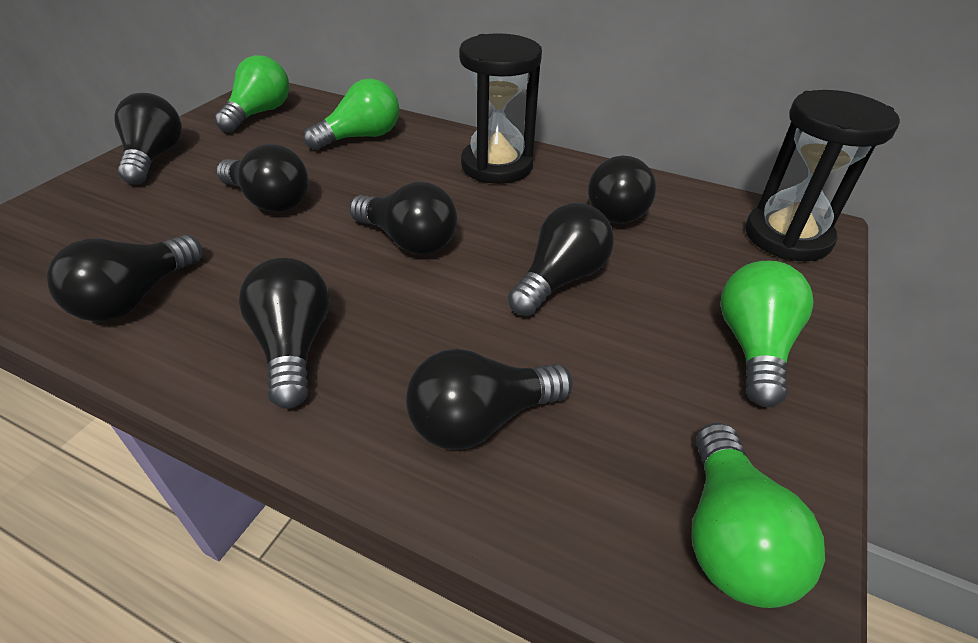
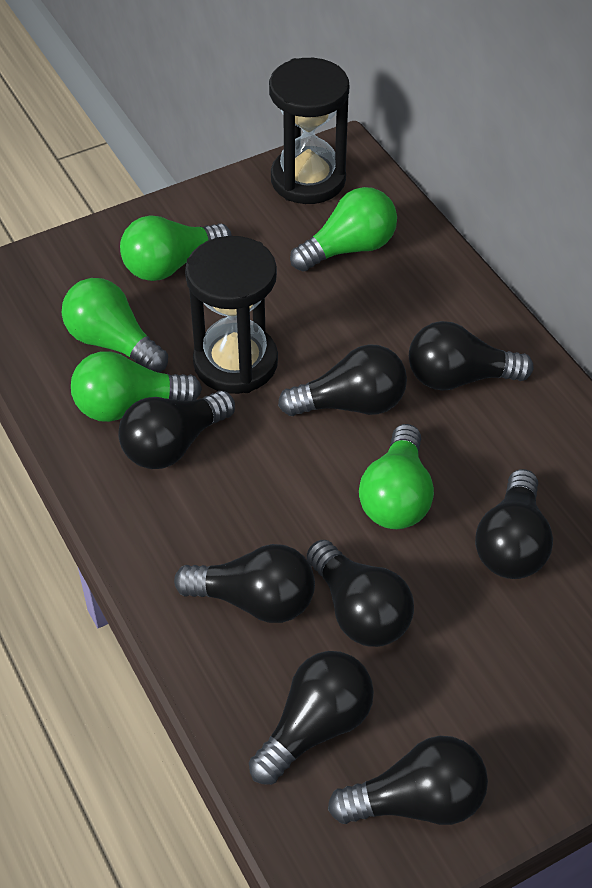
green light bulb: 4 -> 5

